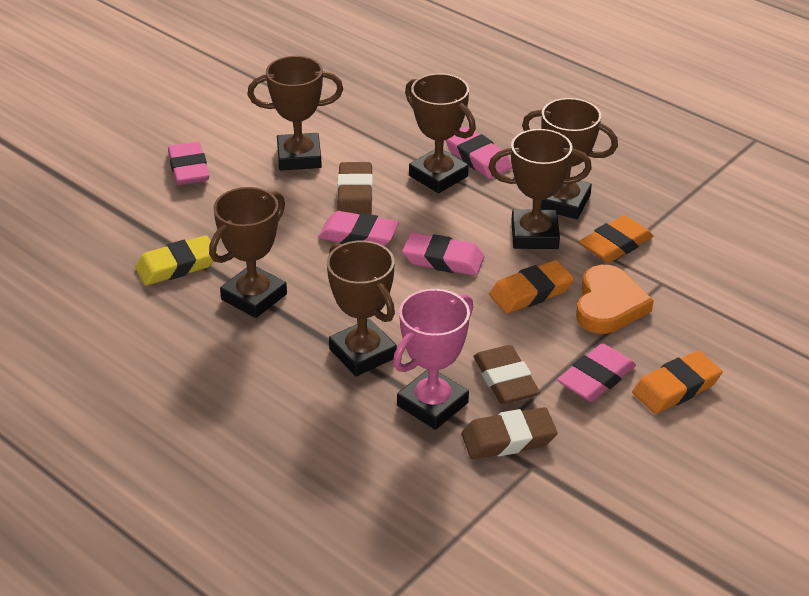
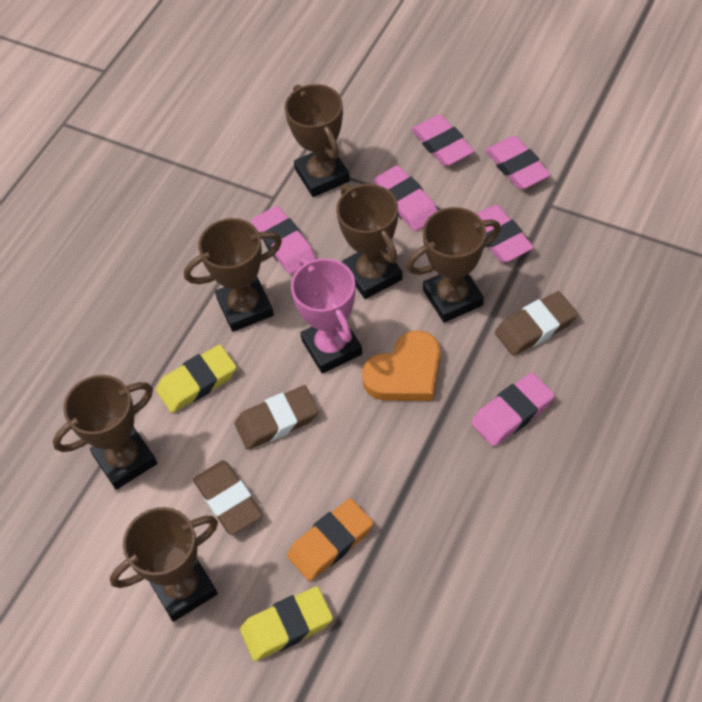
orange eraser: 3 -> 1
pink eraser: 5 -> 6
yellow eraser: 1 -> 2

